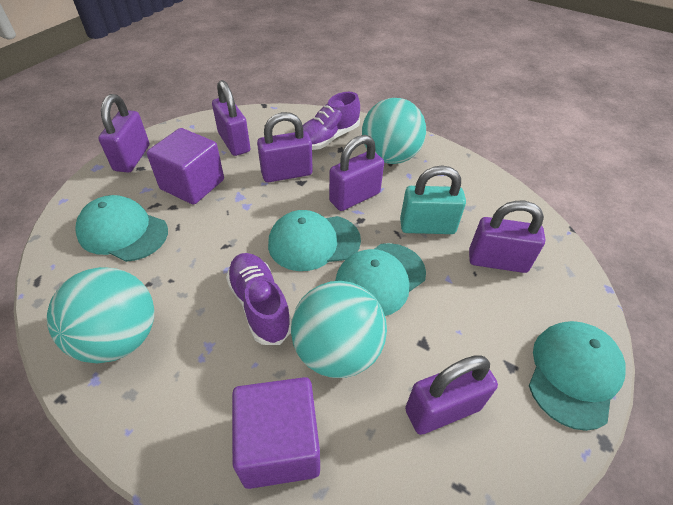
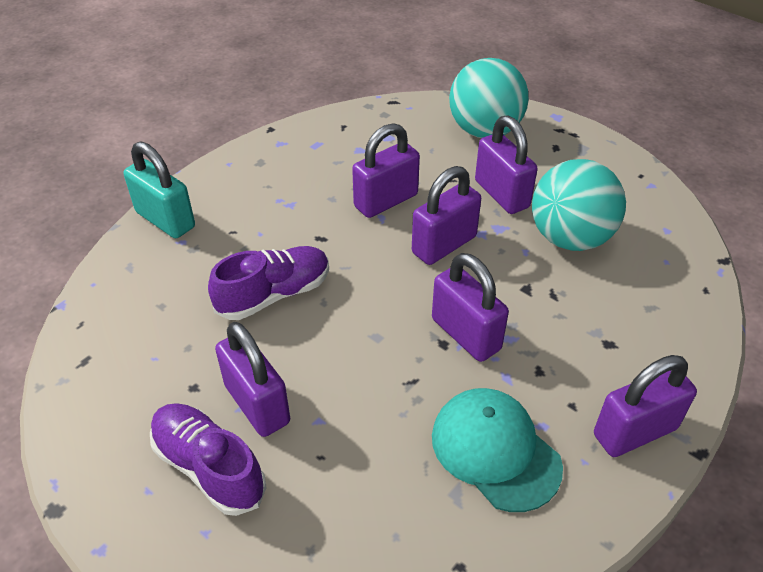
purple cube: 2 -> 0
turquoise ball: 3 -> 2
turquoise cap: 4 -> 1

